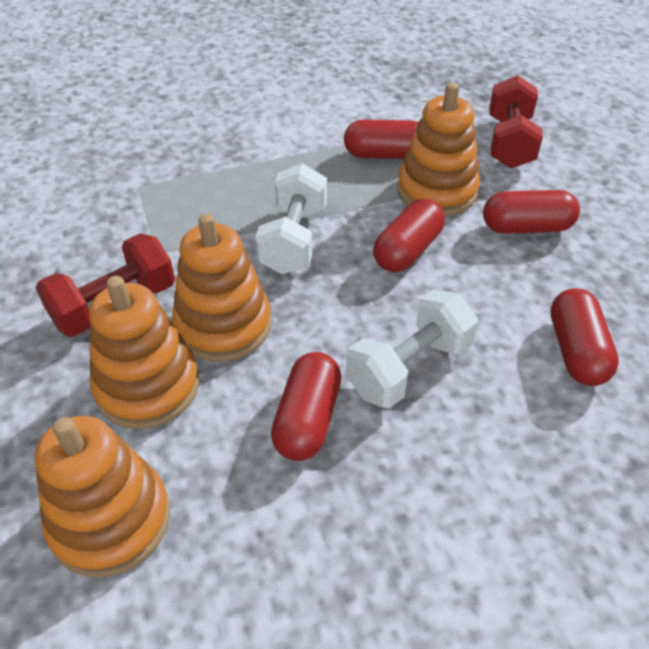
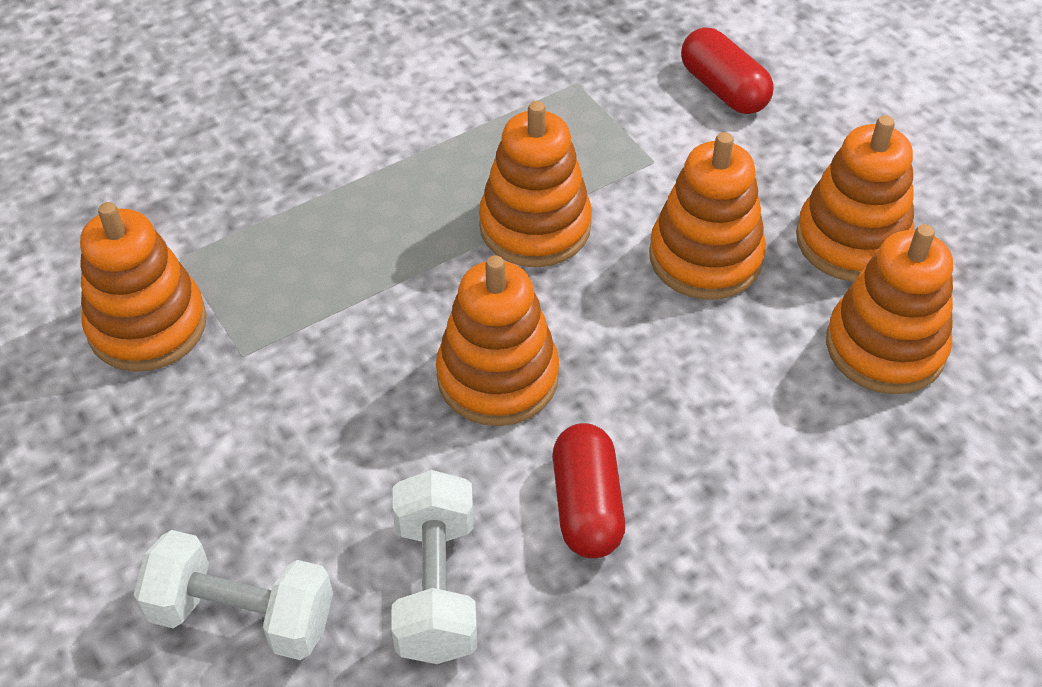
orange stacking toy: 4 -> 6
red capsule: 5 -> 2
red dumbbell: 2 -> 0

